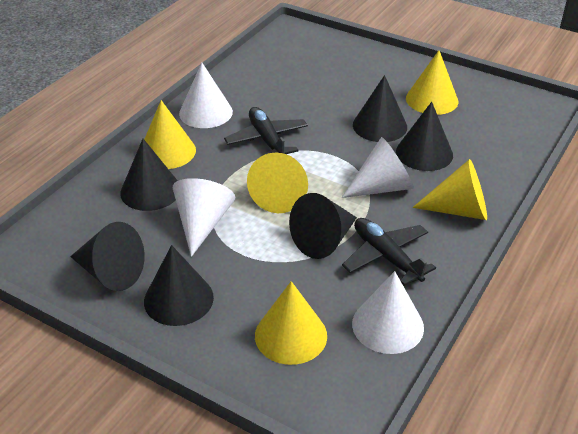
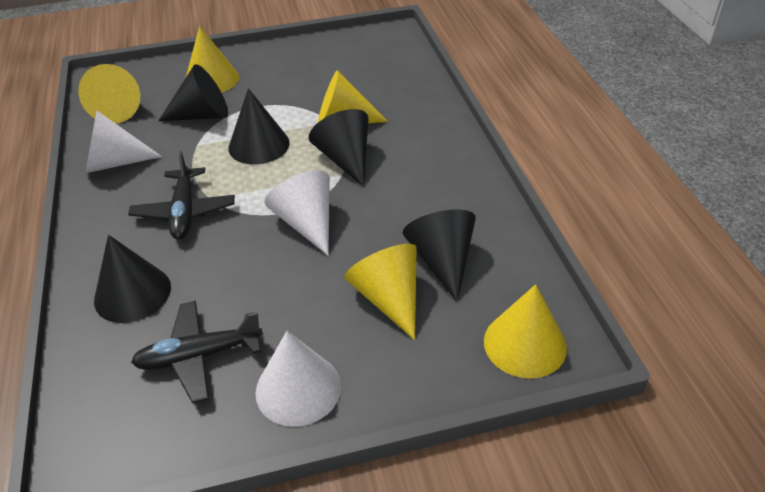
black cone: 6 -> 5
white cone: 4 -> 3

